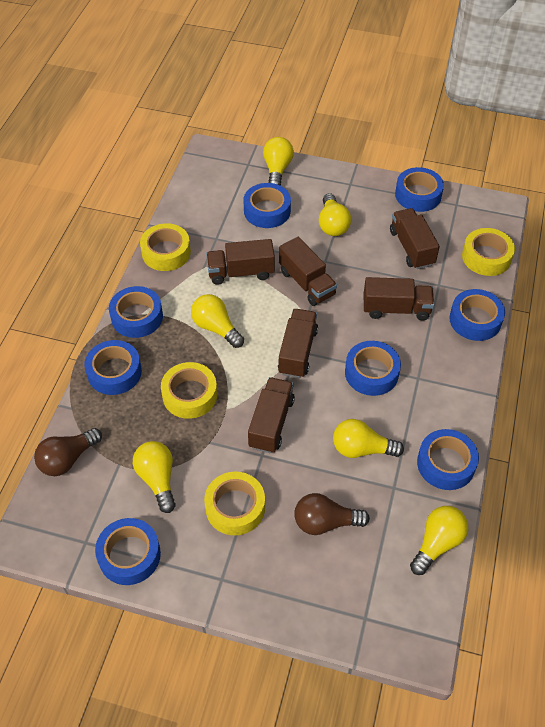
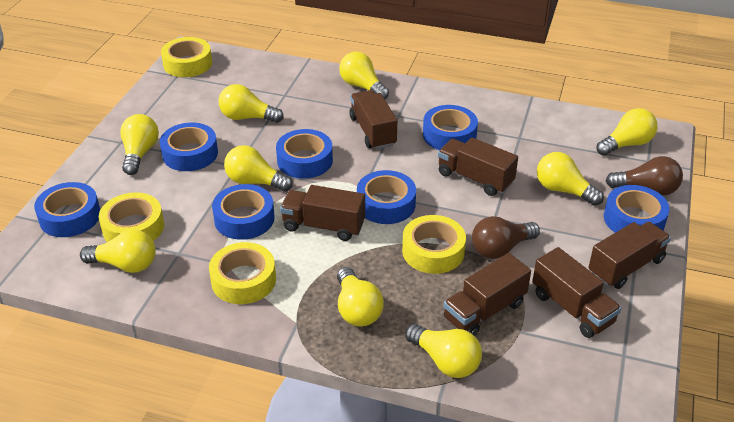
blue tape: 8 -> 7
yellow light bulb: 6 -> 9

